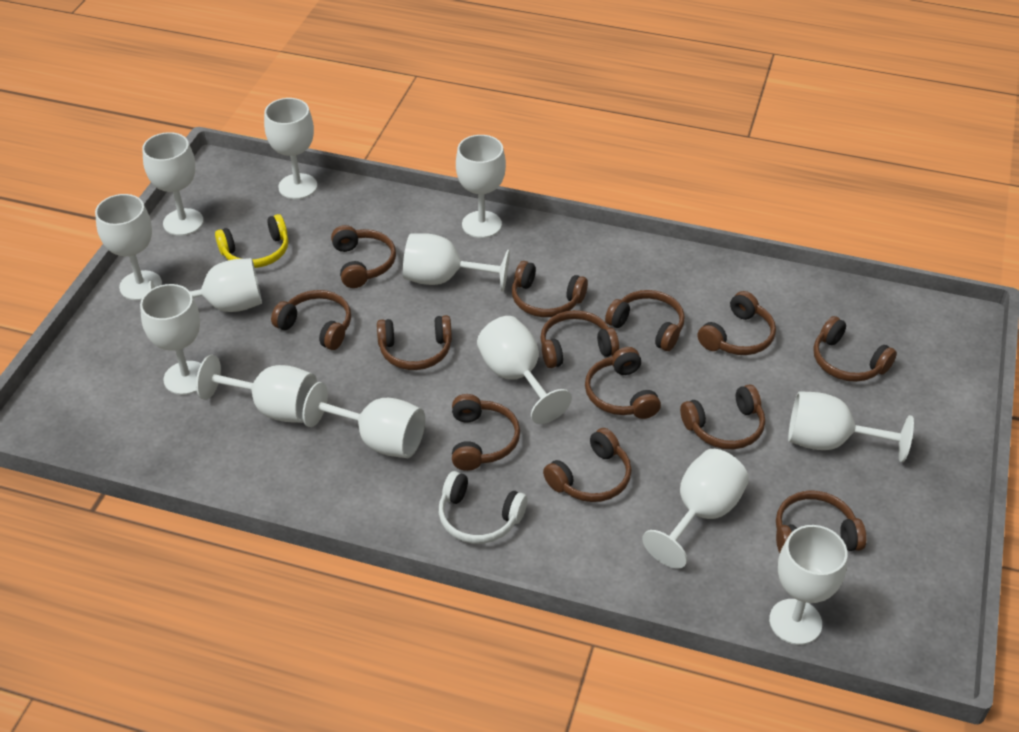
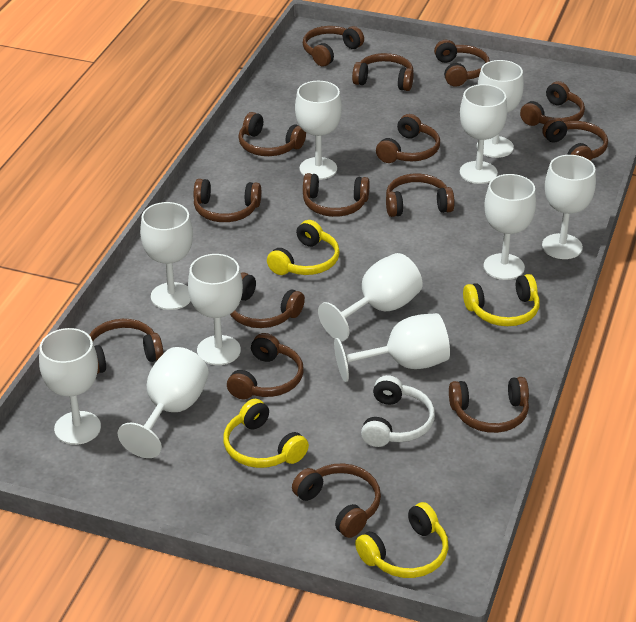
brown headphones: 13 -> 15
white goblet: 13 -> 11
yellow headphones: 1 -> 4

